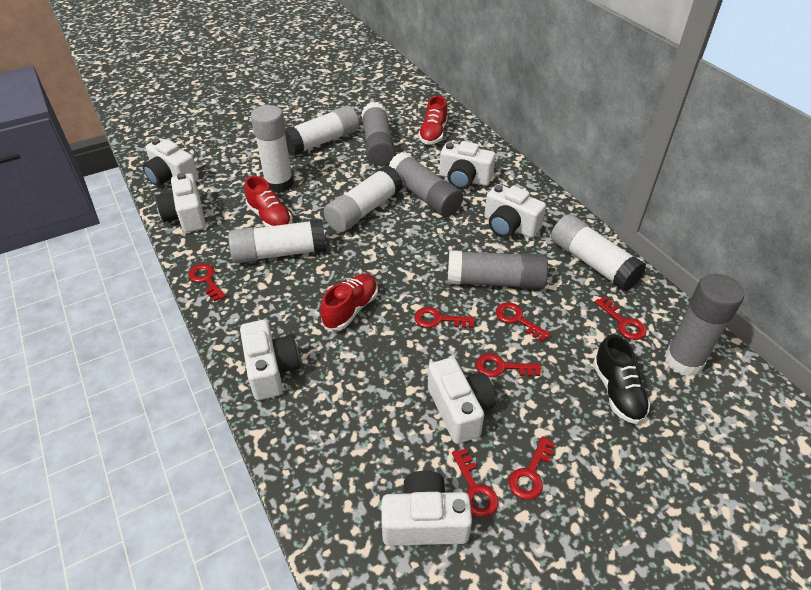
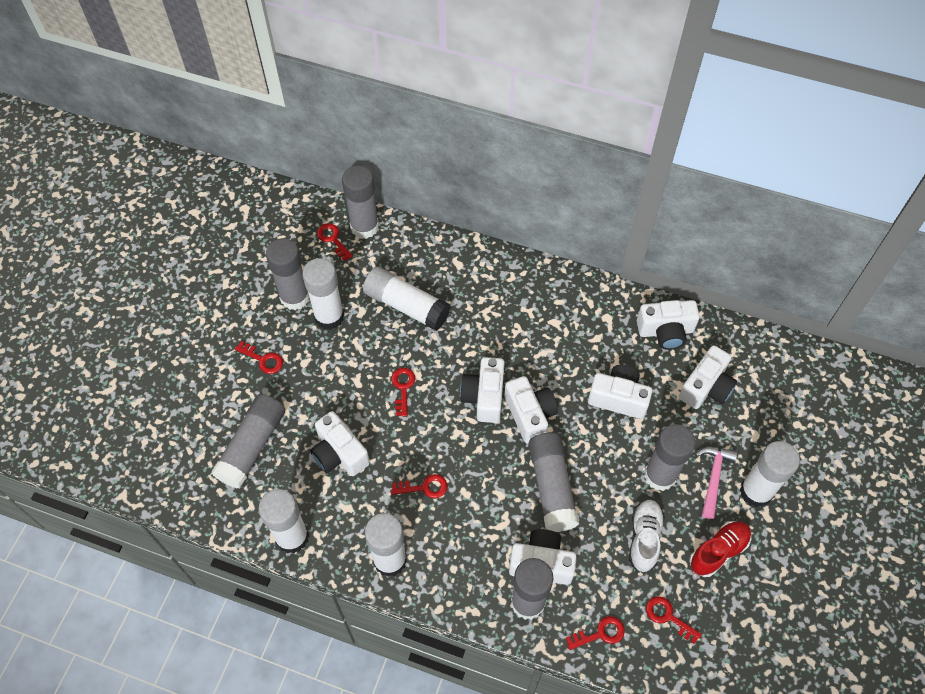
black shoe: 1 -> 0
grey glue stick: 4 -> 6
pink hammer: 0 -> 1
red key: 7 -> 6
red shoe: 3 -> 1
white shoe: 0 -> 1

